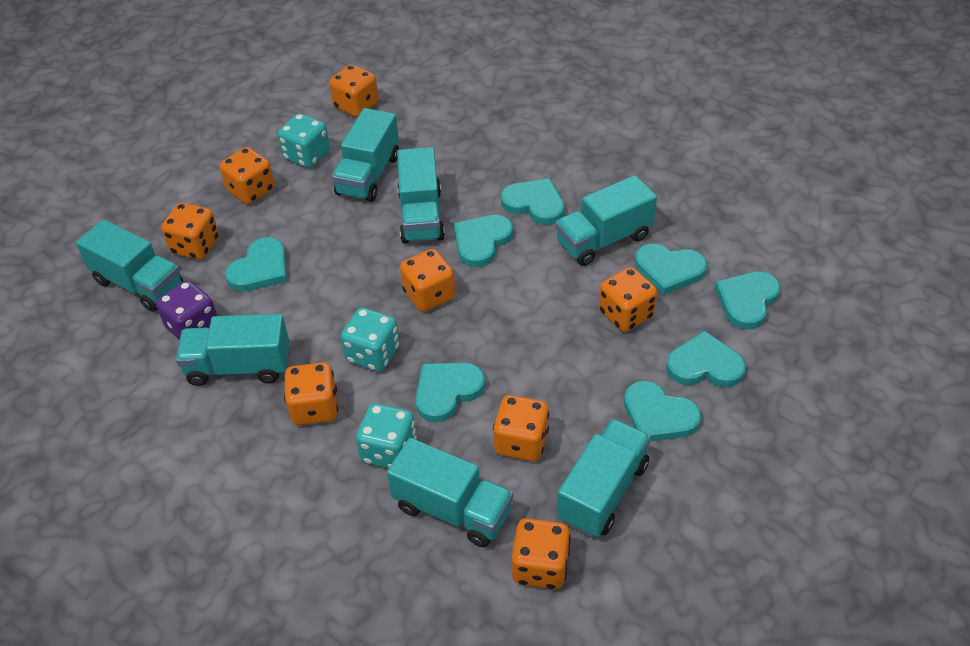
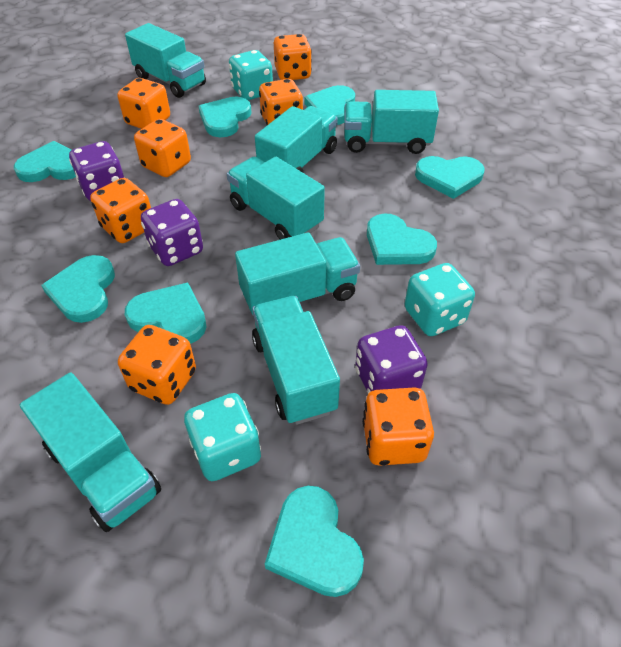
orange dice: 8 -> 7
purple dice: 1 -> 3

